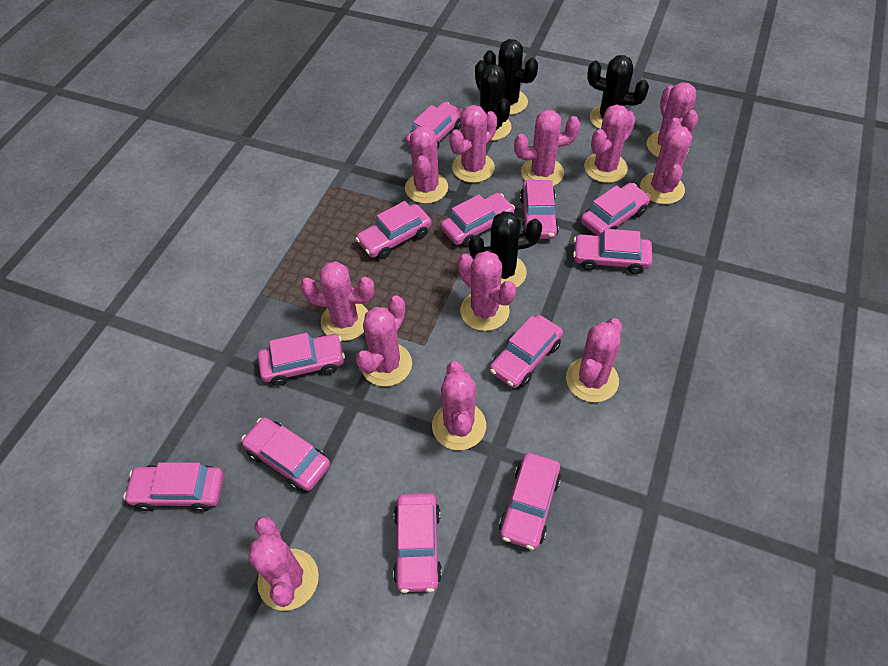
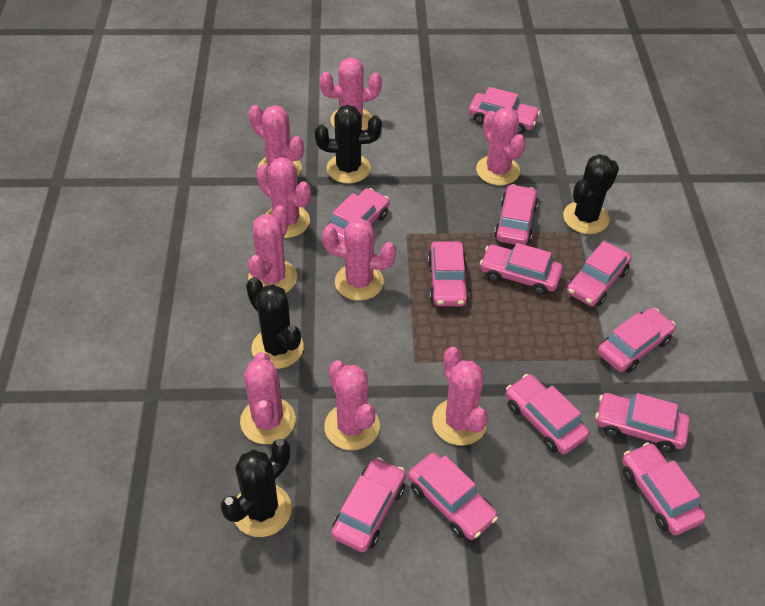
pink cactus: 12 -> 9

